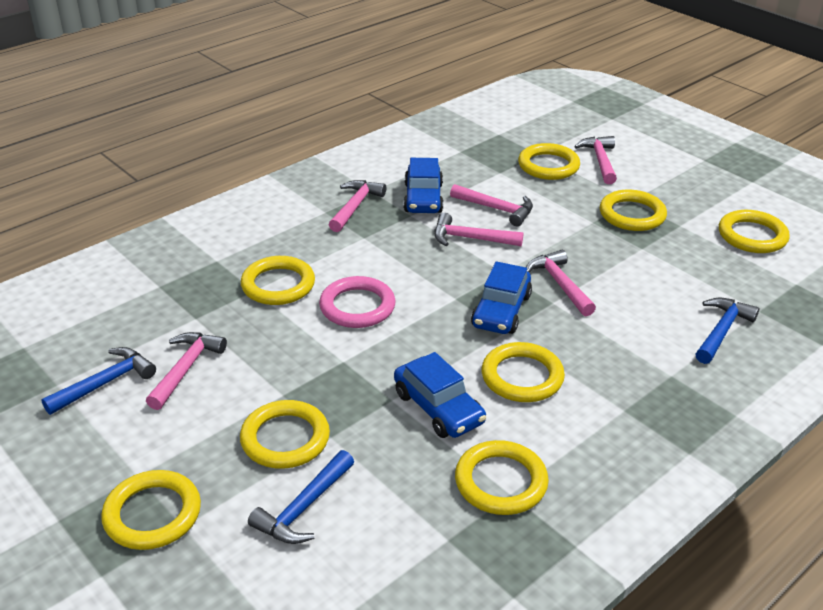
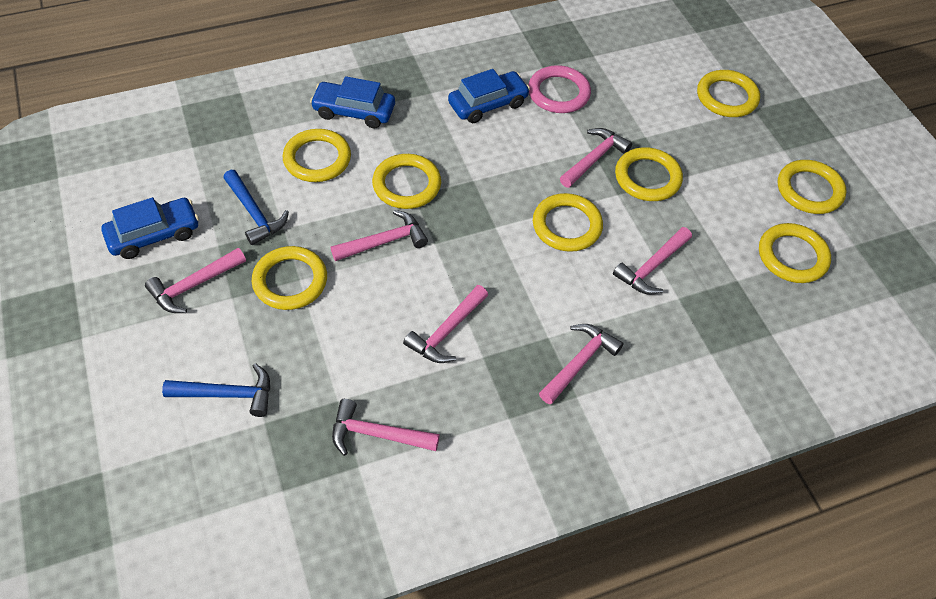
blue hammer: 3 -> 2
pink hammer: 6 -> 7

